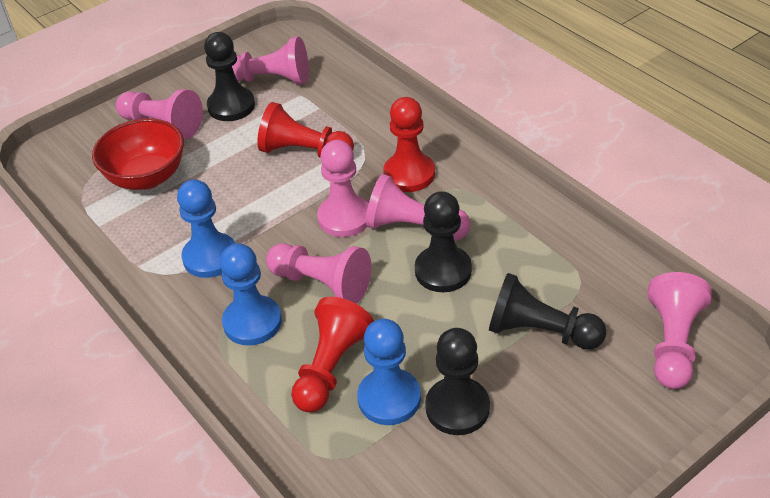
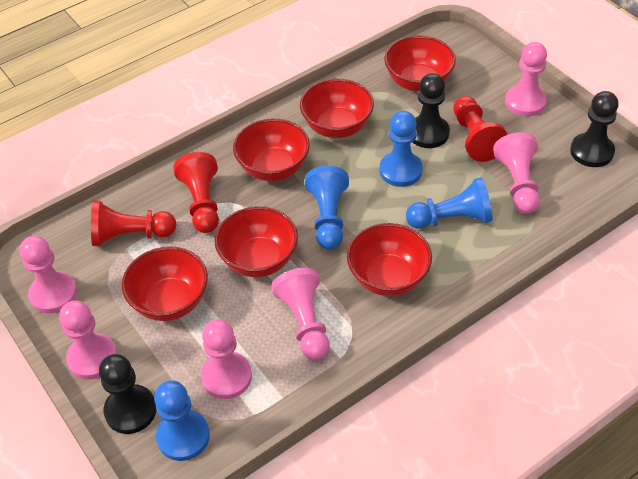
black pawn: 4 -> 3
blue pawn: 3 -> 4
red bowl: 1 -> 6

